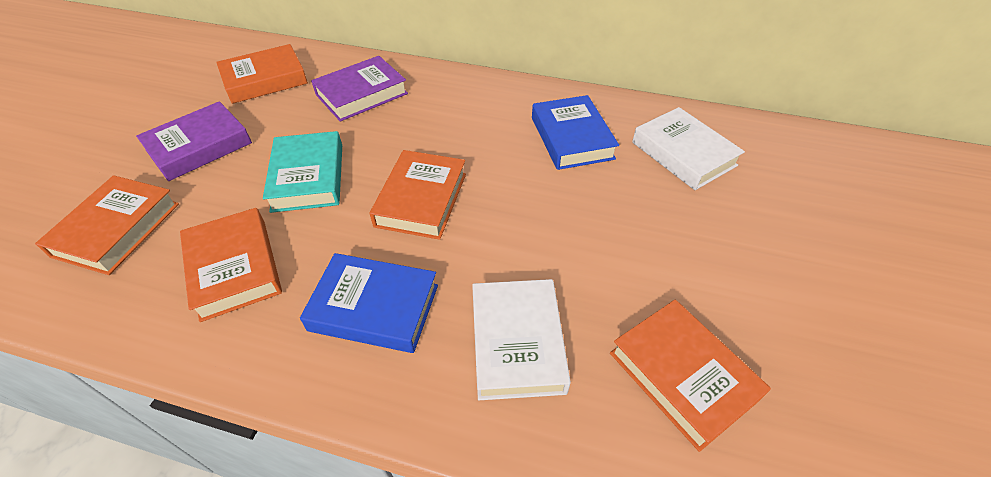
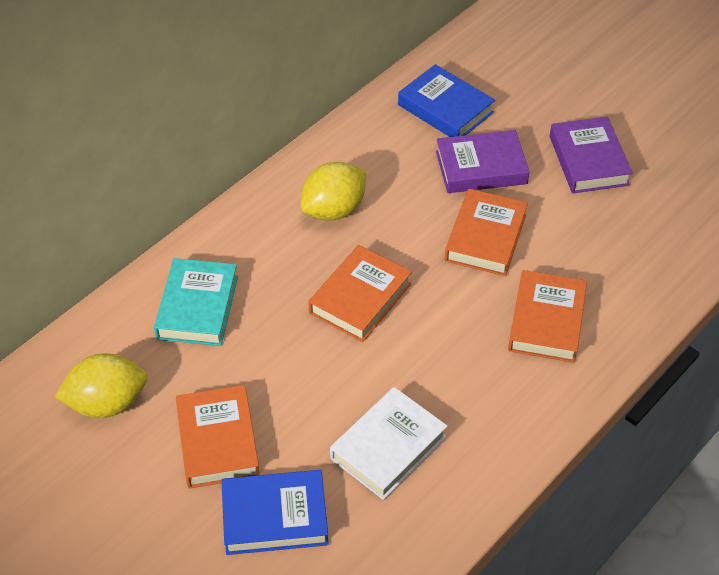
orange book: 5 -> 4
white book: 2 -> 1
yellow lemon: 0 -> 2

